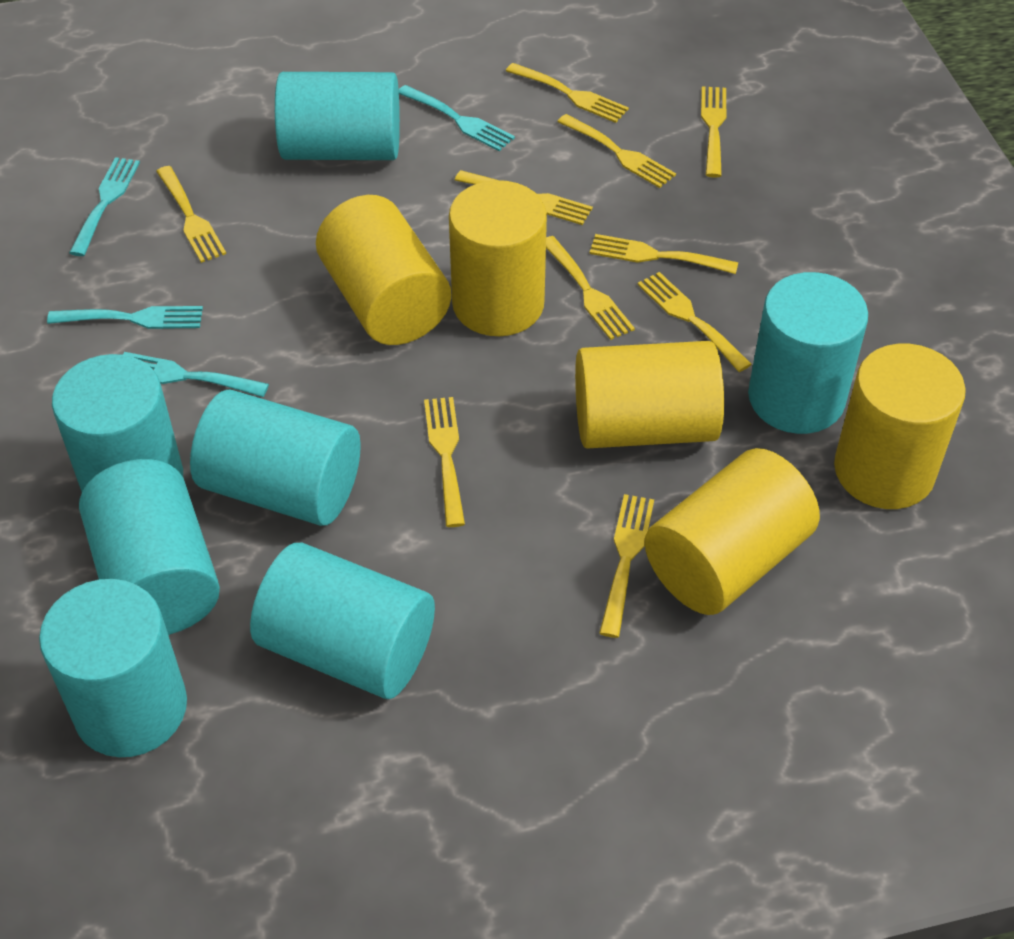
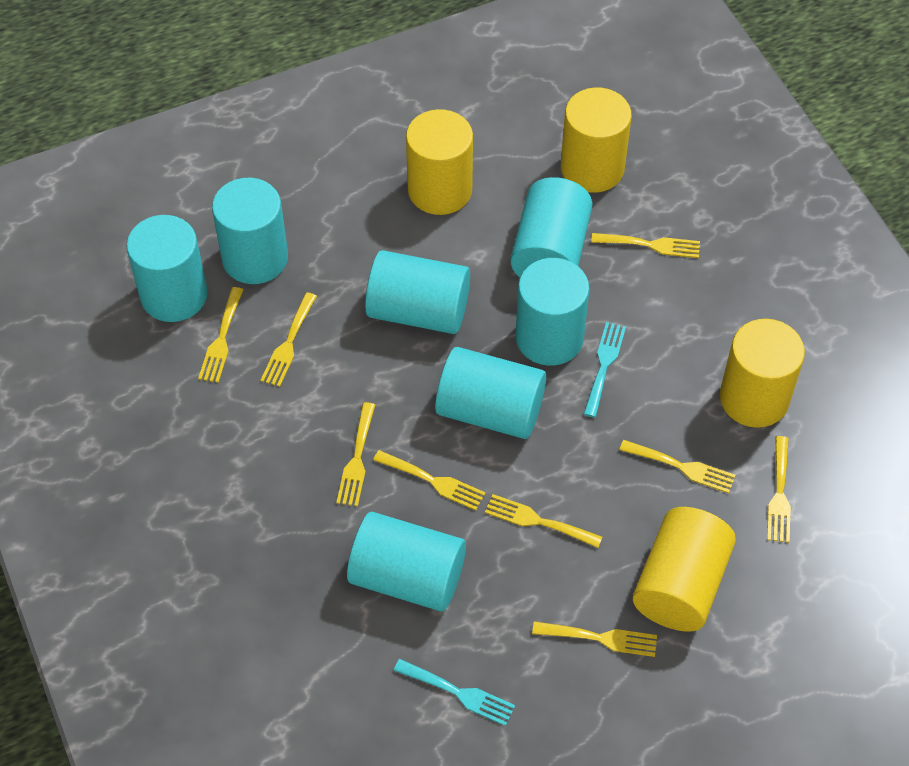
turquoise fork: 4 -> 2
yellow cylinder: 5 -> 4
yellow fork: 10 -> 9

